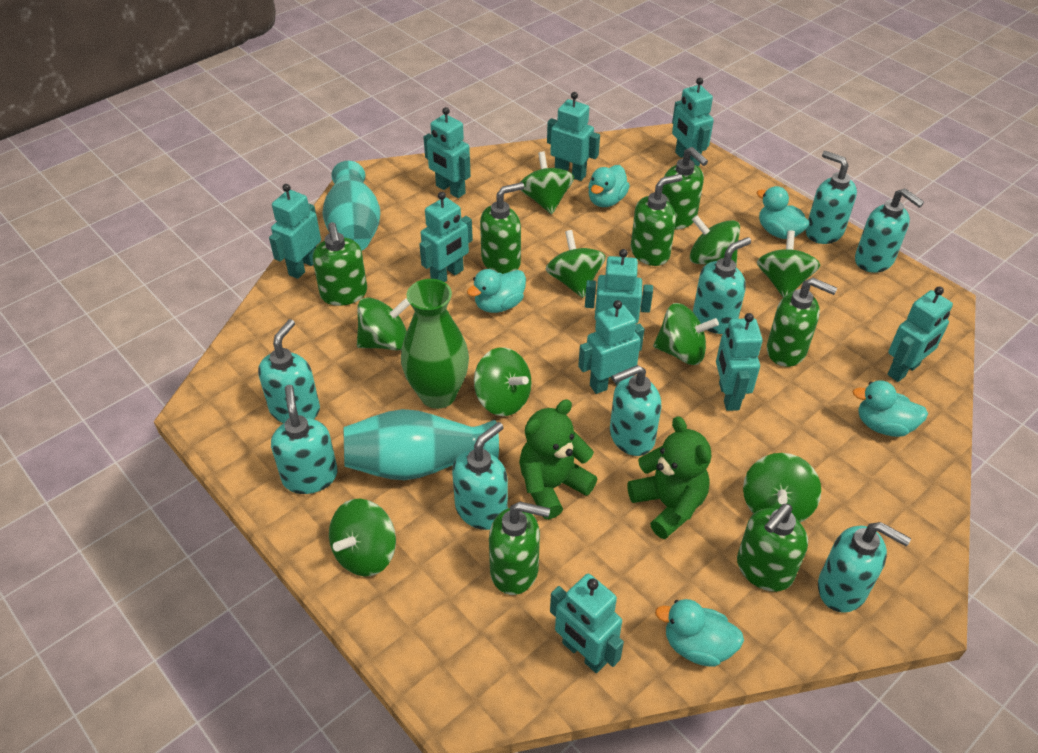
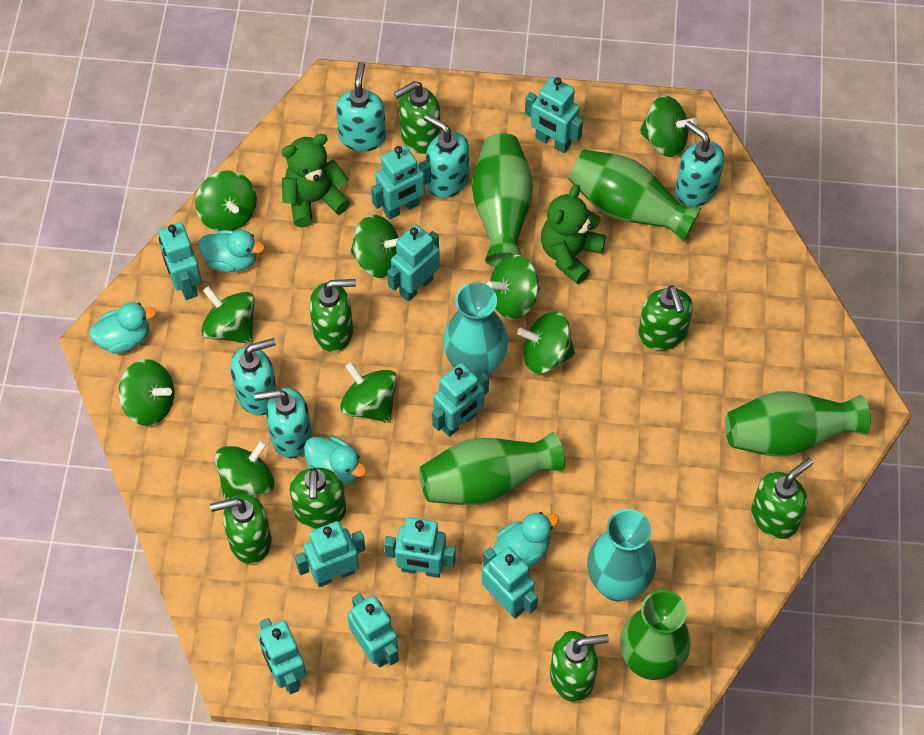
green vase: 1 -> 5
turquoise duck: 5 -> 4
turquoise soap dispenser: 8 -> 5

